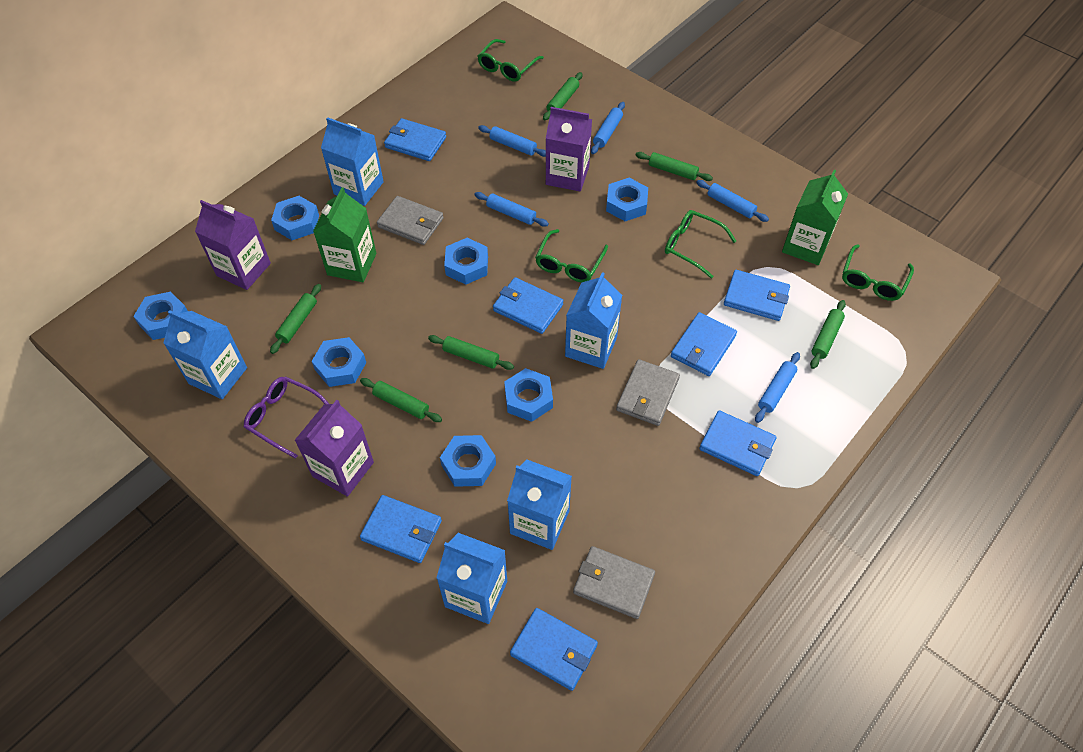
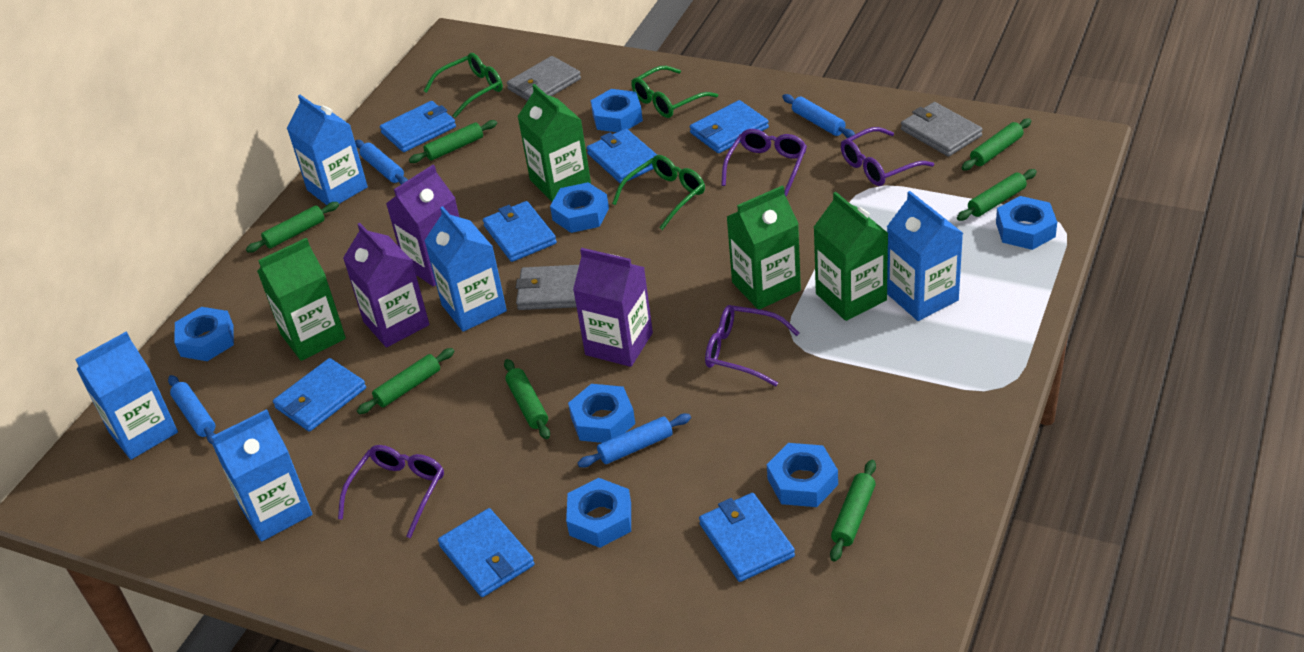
blue rolling pin: 5 -> 4
green carton: 2 -> 4
green glasses: 4 -> 3
green rolling pin: 6 -> 7
purple glasses: 1 -> 4

